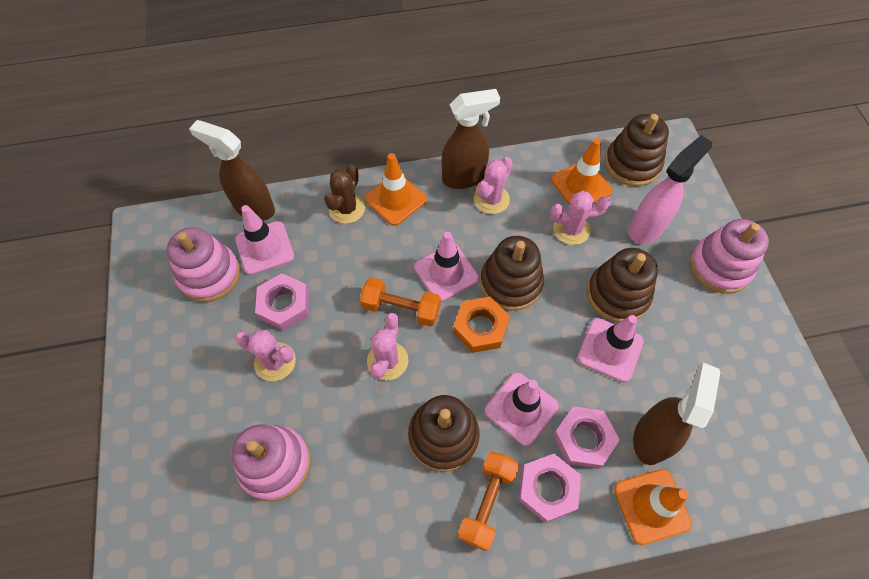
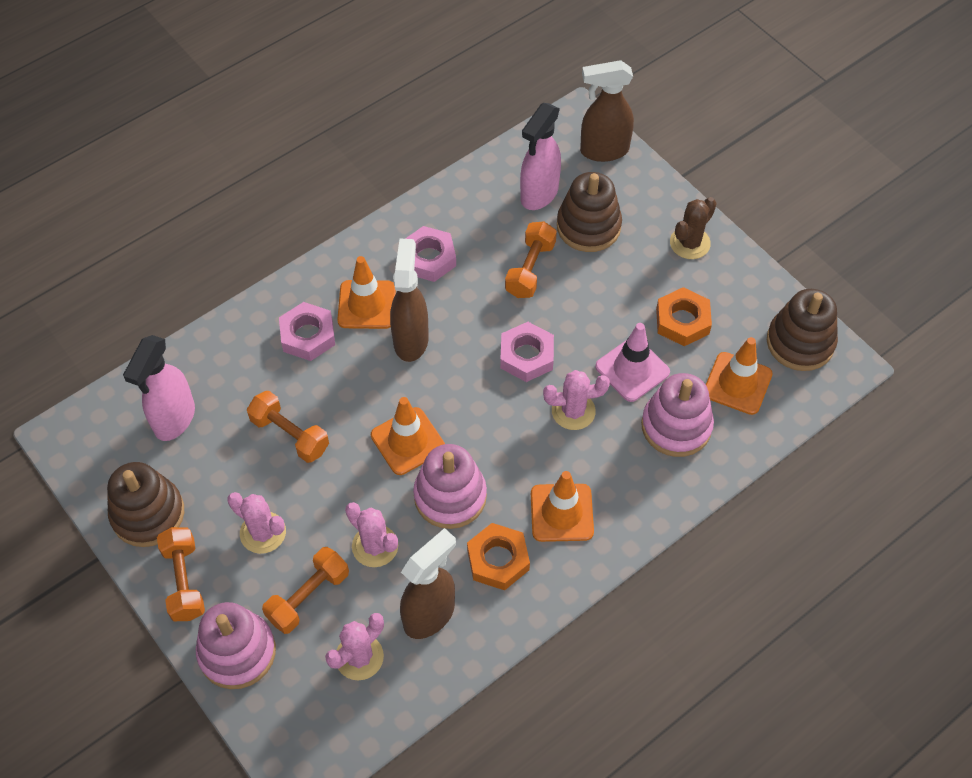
brown stacking toy: 4 -> 3
orange dumbbell: 2 -> 4
orange nut: 1 -> 2
orange traffic cone: 3 -> 4
pink spray bottle: 1 -> 2
pink traffic cone: 4 -> 1

